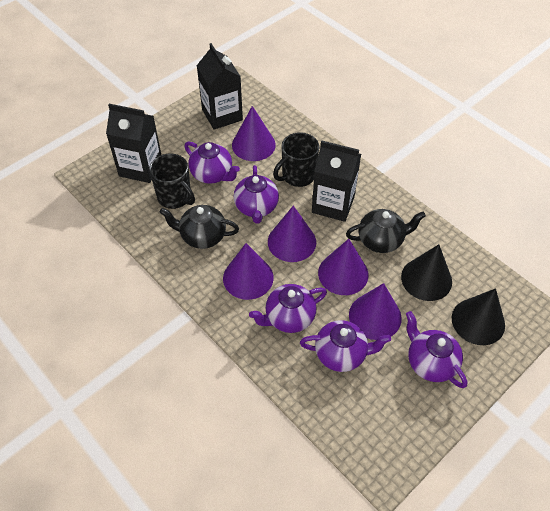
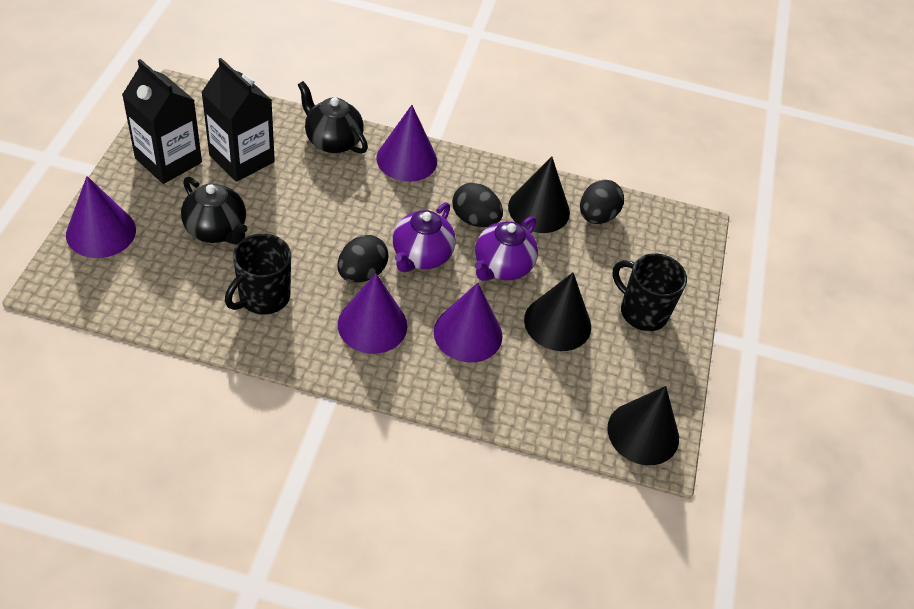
black carton: 3 -> 2
black cone: 2 -> 3
black egg: 0 -> 3
purple cone: 5 -> 4
purple teapot: 5 -> 2

